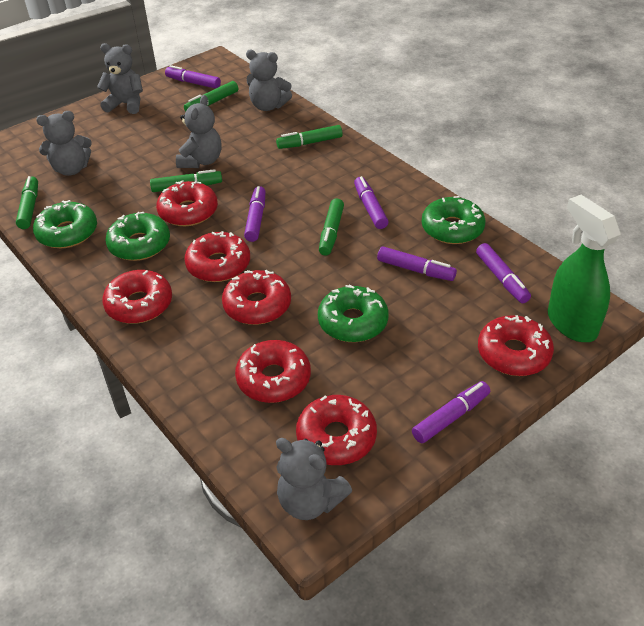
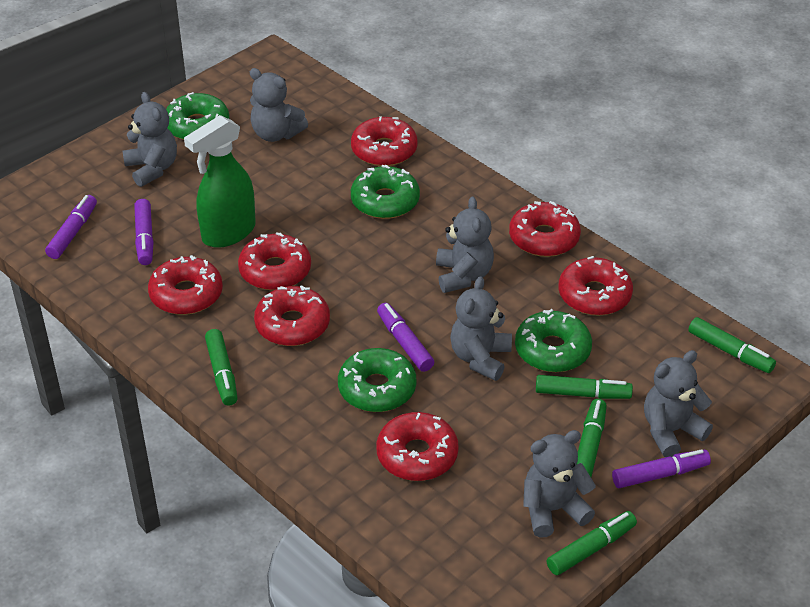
grey teddy bear: 5 -> 6
purple marker: 6 -> 4

